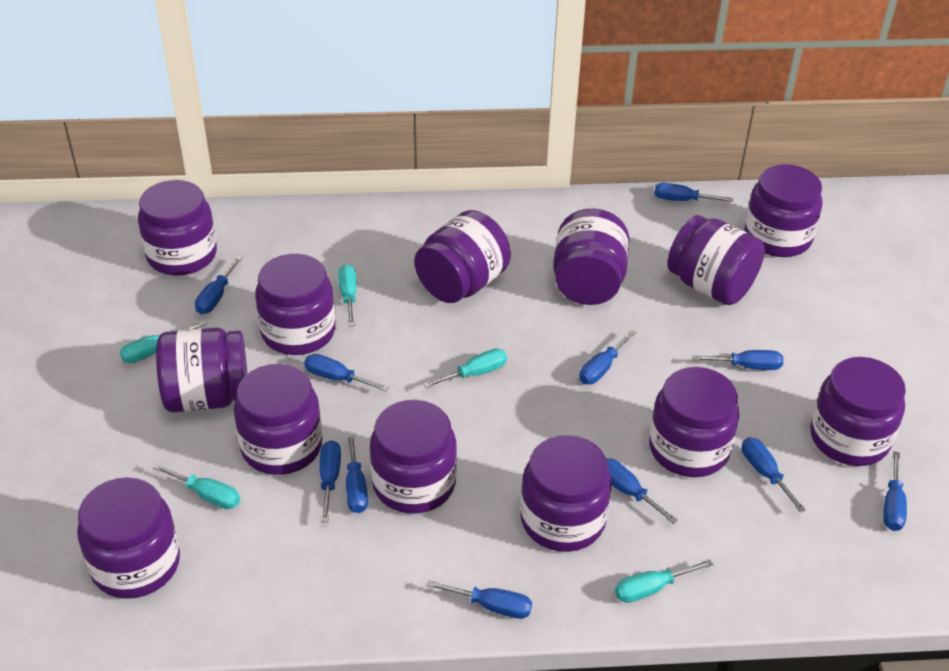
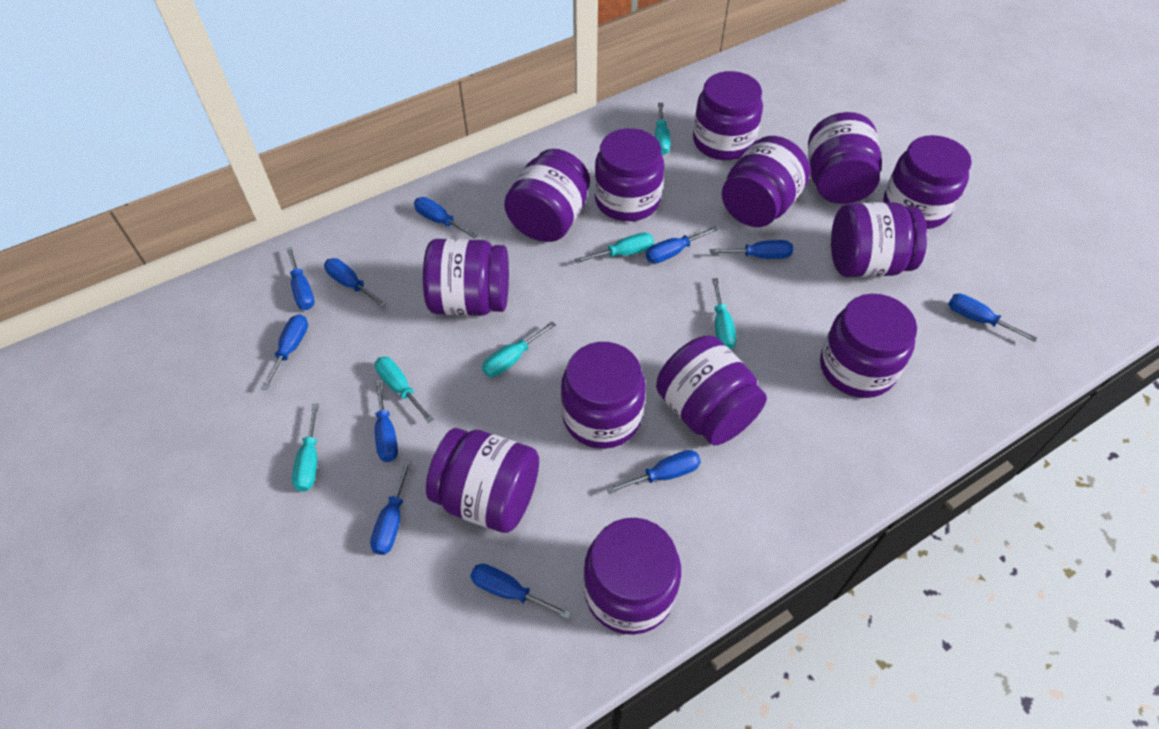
turquoise screwdriver: 5 -> 6

